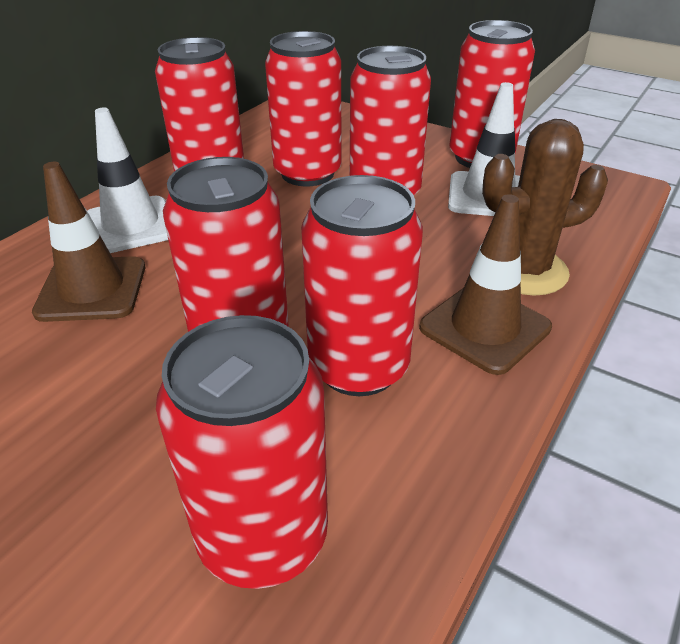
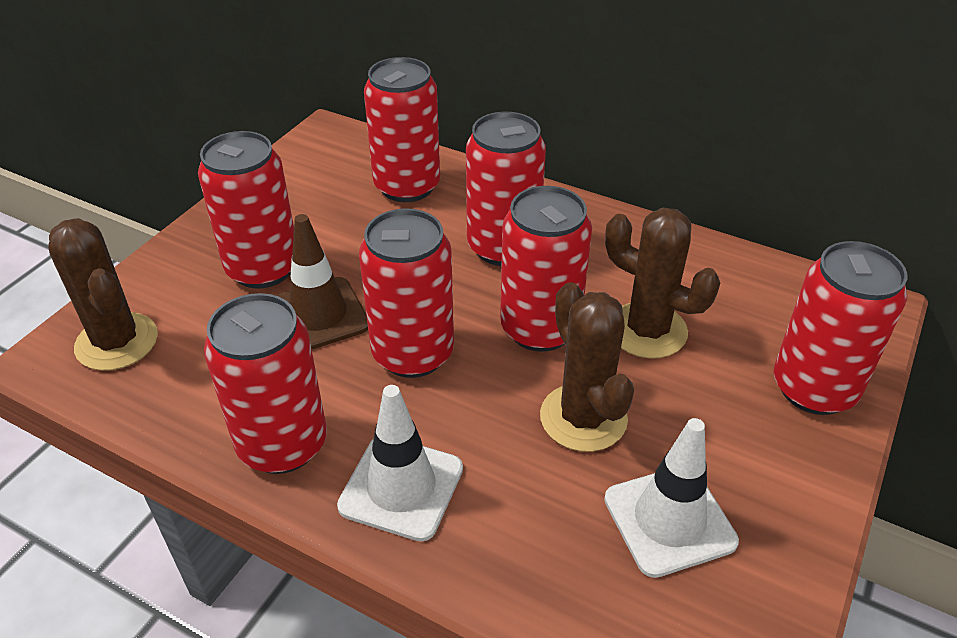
brown cactus: 1 -> 3
brown traffic cone: 2 -> 1

